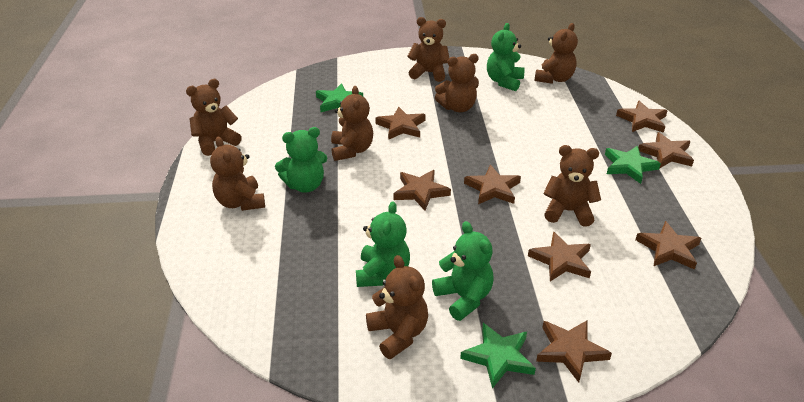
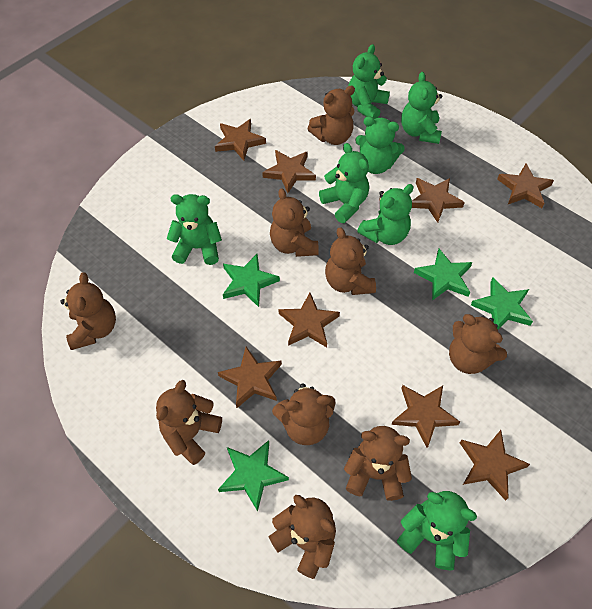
brown teddy bear: 8 -> 9
green star: 3 -> 4
green teddy bear: 4 -> 7

